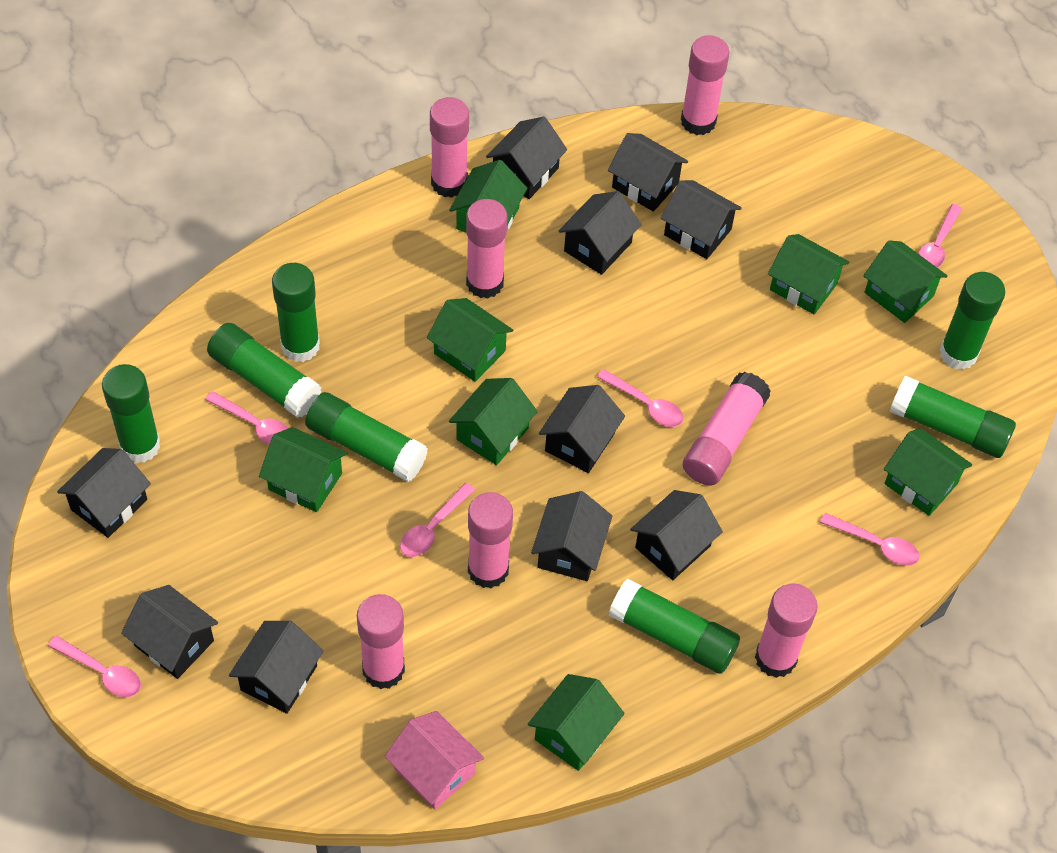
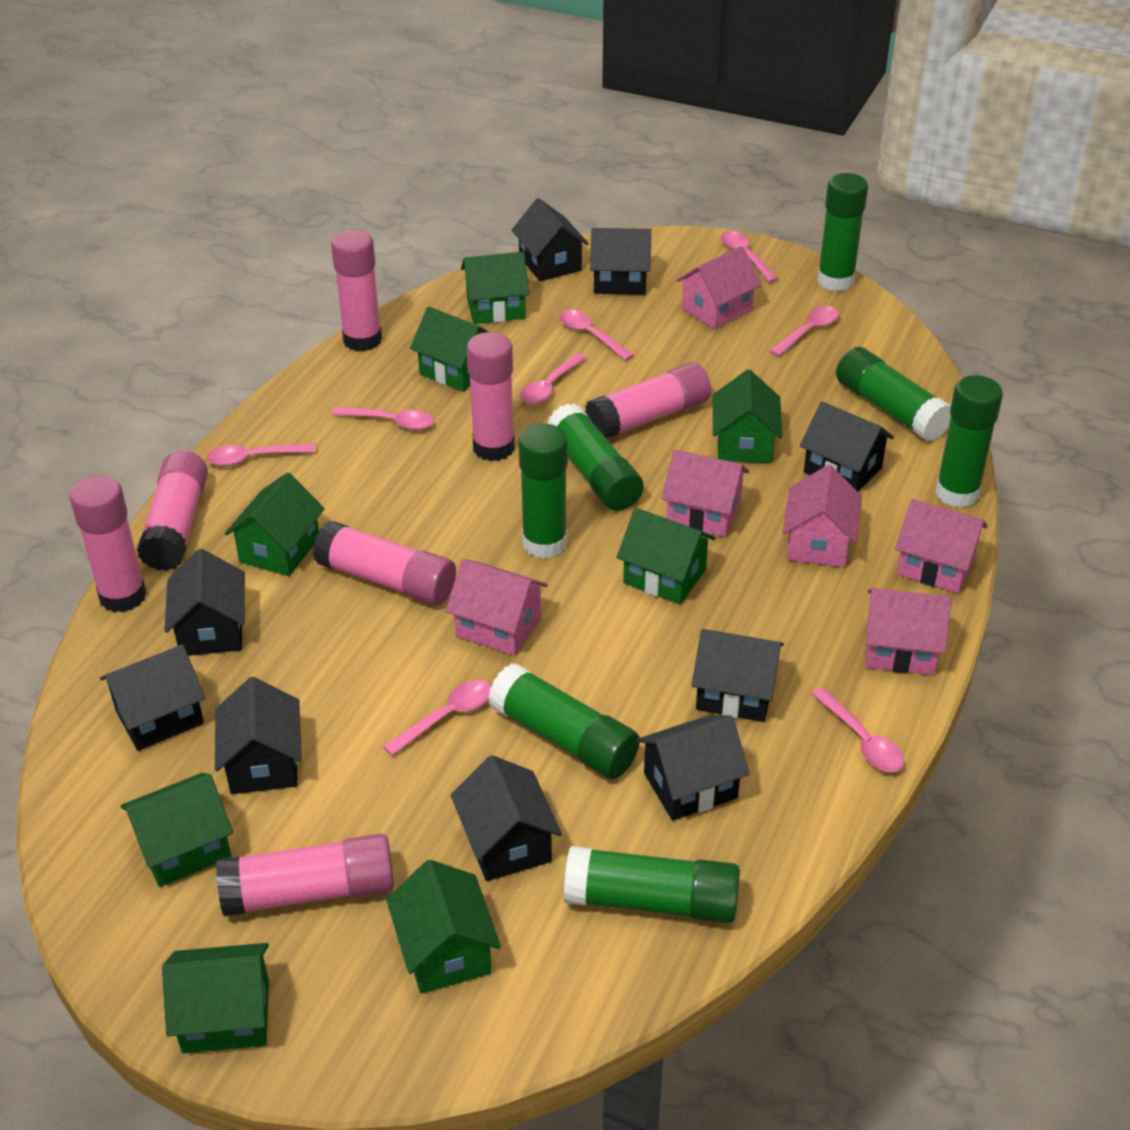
black house: 10 -> 9
pink house: 1 -> 6
pink spoon: 6 -> 8

